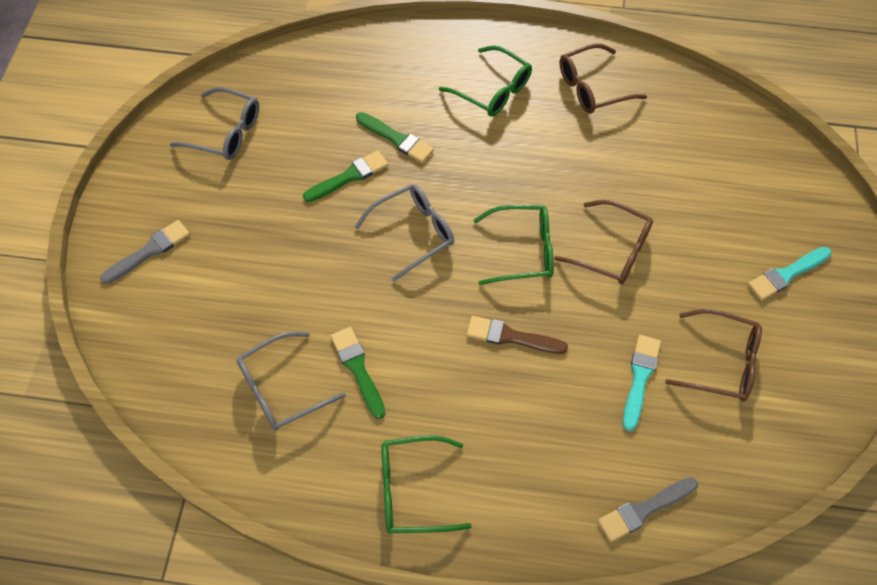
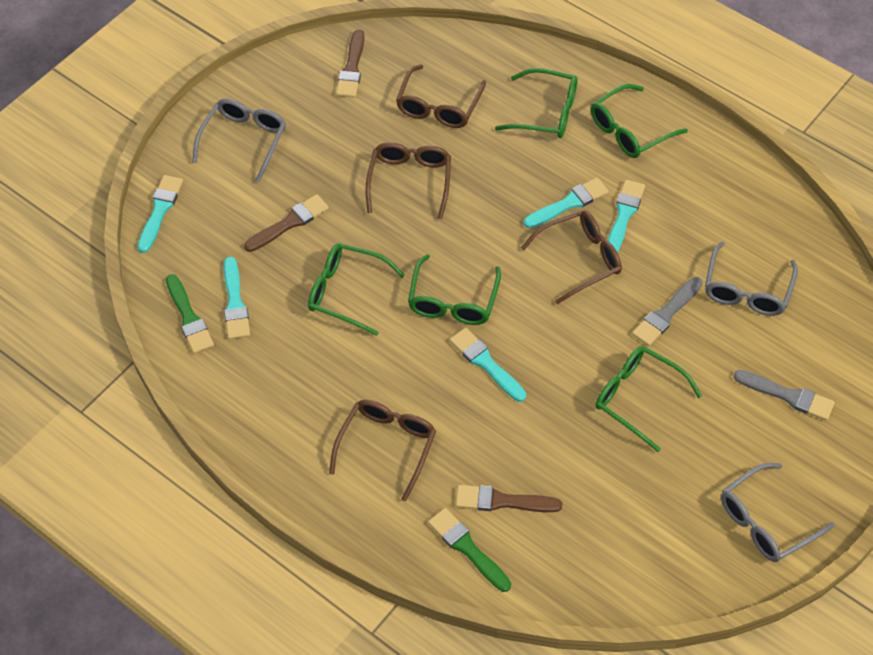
brown brush: 1 -> 3
brown glasses: 3 -> 4
green brush: 3 -> 2
green glasses: 3 -> 5
turquoise brush: 2 -> 5

